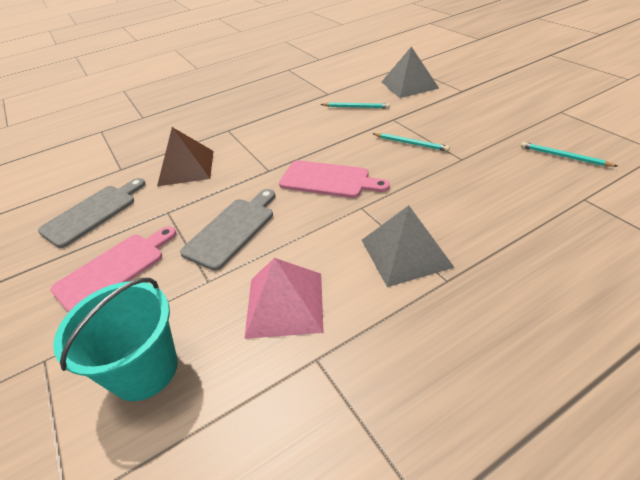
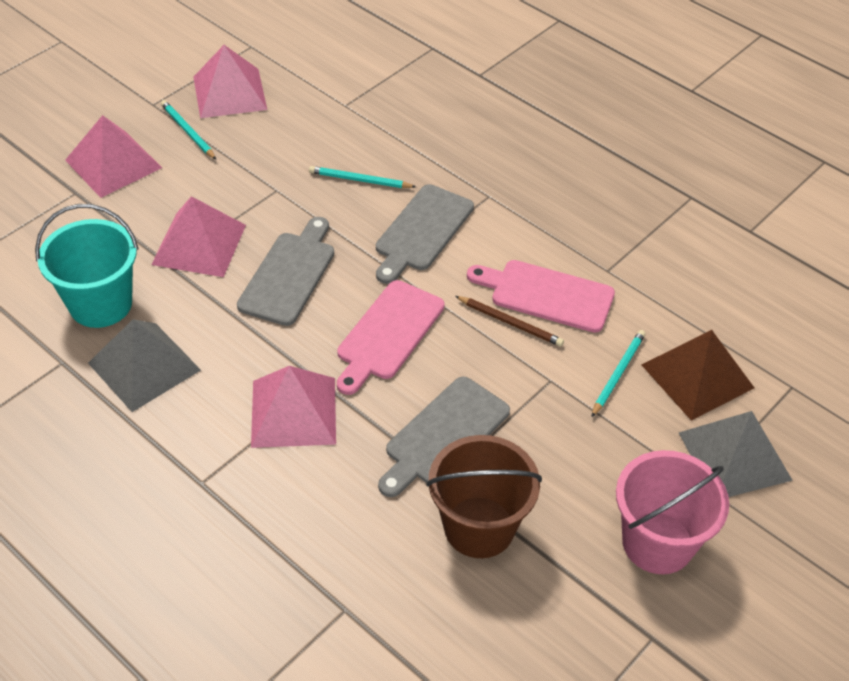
brown bucket: 0 -> 1
brown pencil: 0 -> 1
grey cutting board: 2 -> 3
pink bucket: 0 -> 1
pink pyramid: 1 -> 4

